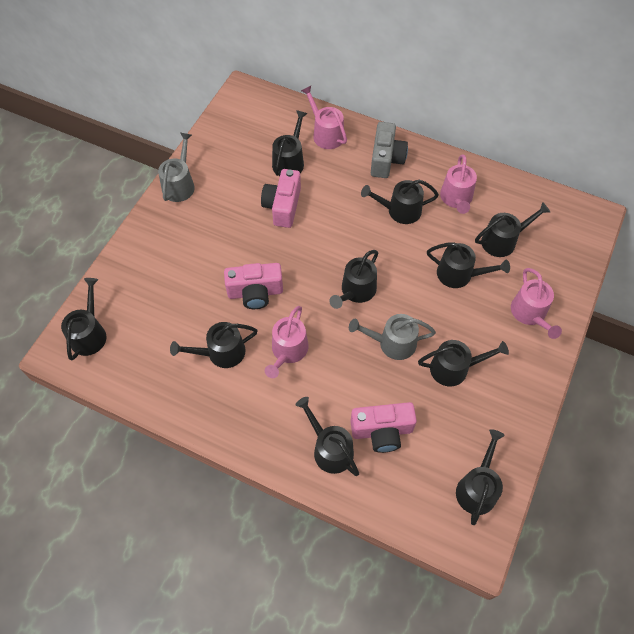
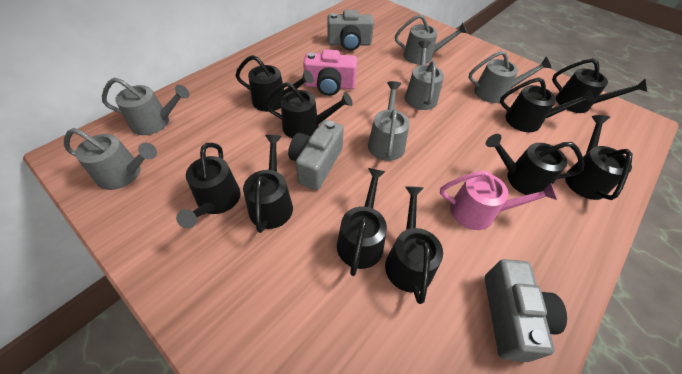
grey camera: 1 -> 3
grey watering can: 2 -> 6
pink camera: 3 -> 1
pink watering can: 4 -> 1

